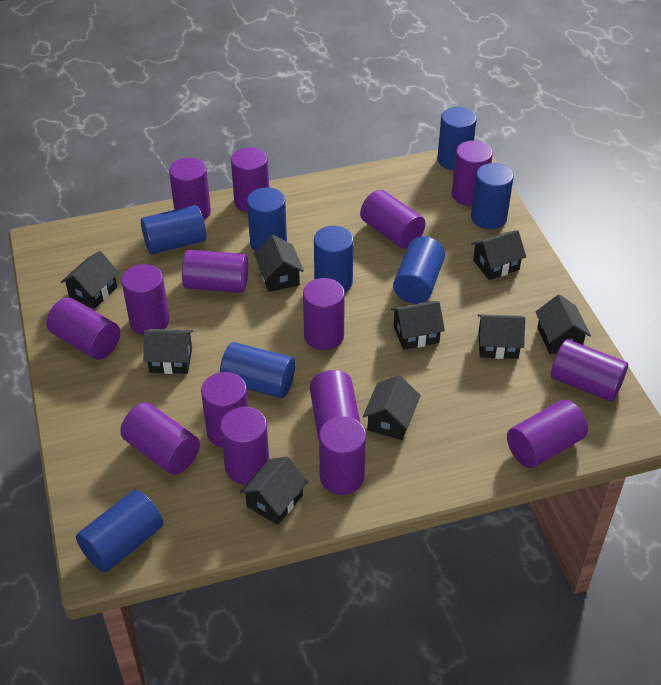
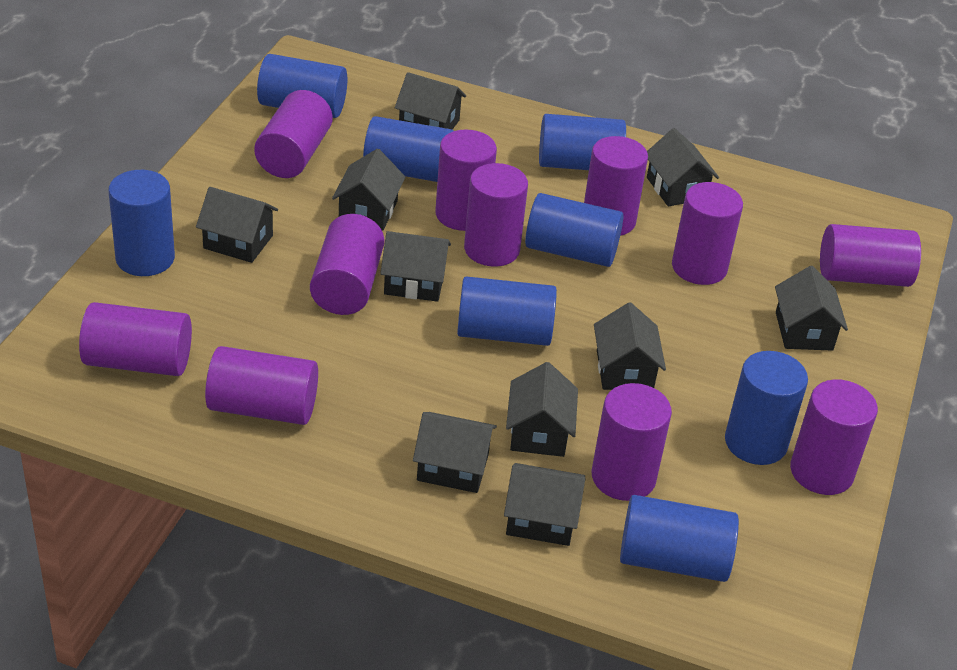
black house: 9 -> 10
purple cylinder: 15 -> 11

